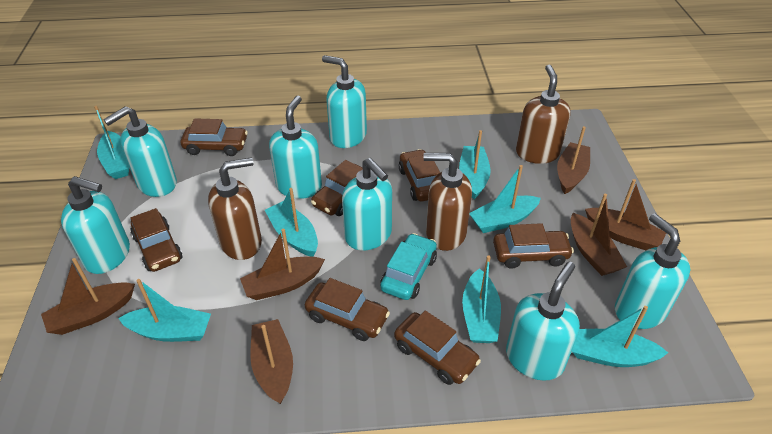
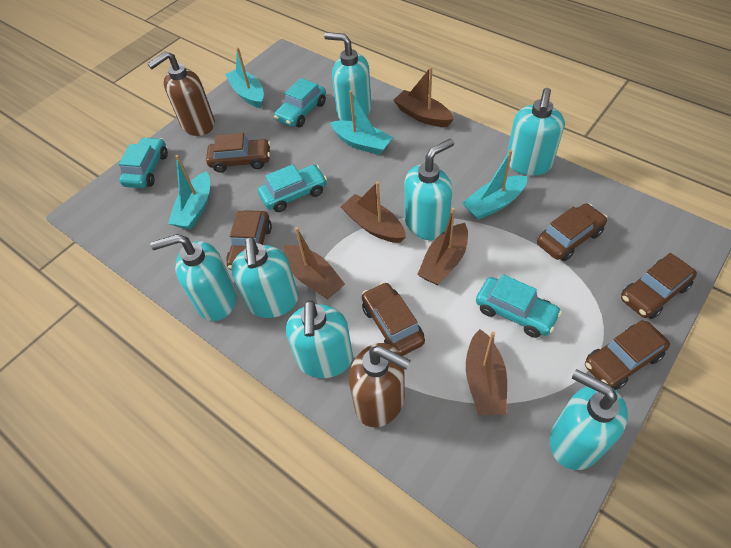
brown boat: 6 -> 5
brown car: 7 -> 6
brown soap dispenser: 3 -> 2
turquoise boat: 7 -> 4
turquoise car: 1 -> 4

